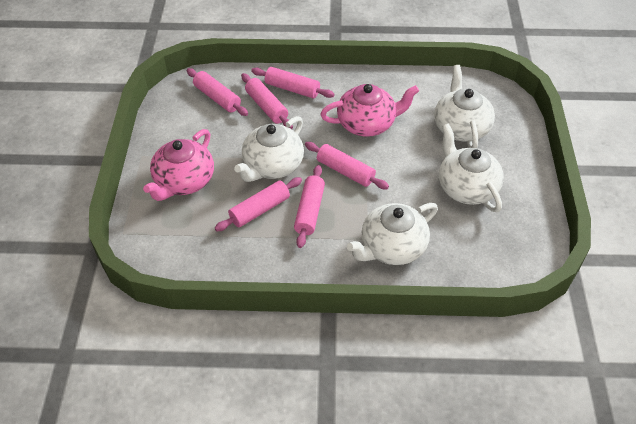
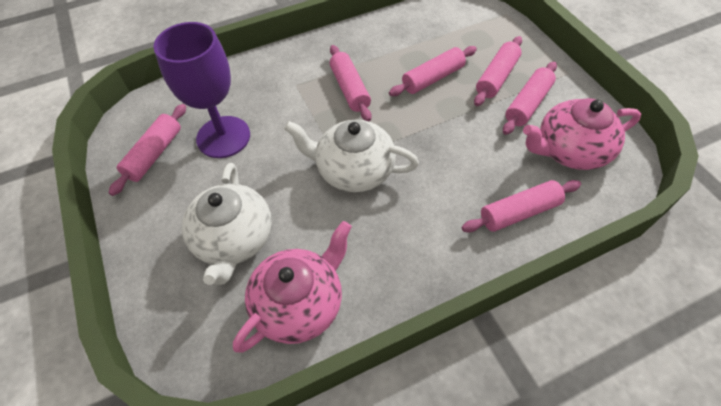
purple goblet: 0 -> 1
white teapot: 4 -> 2

